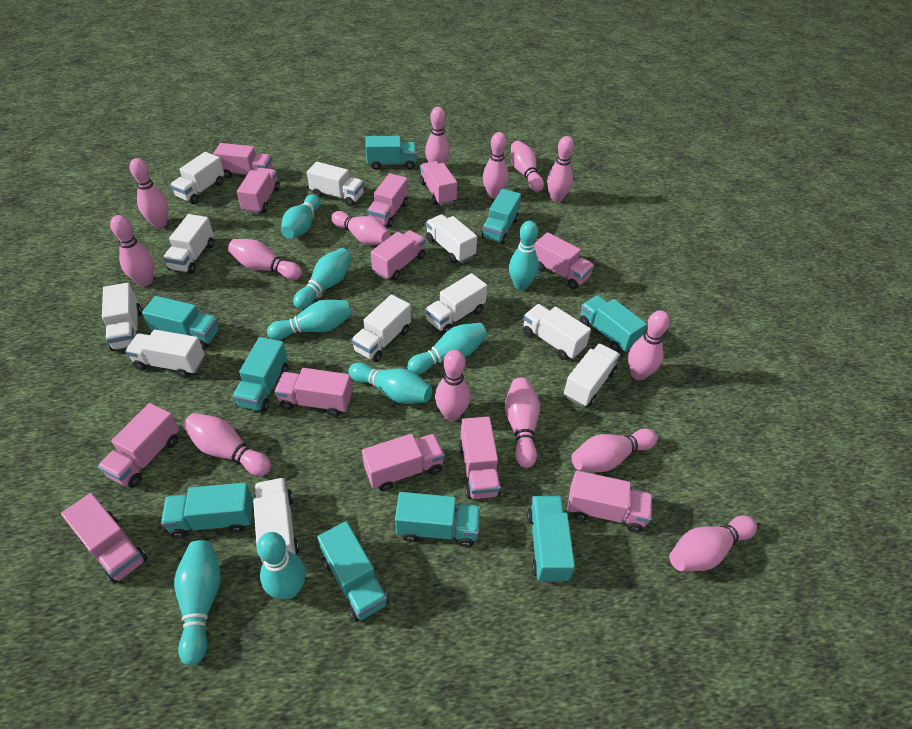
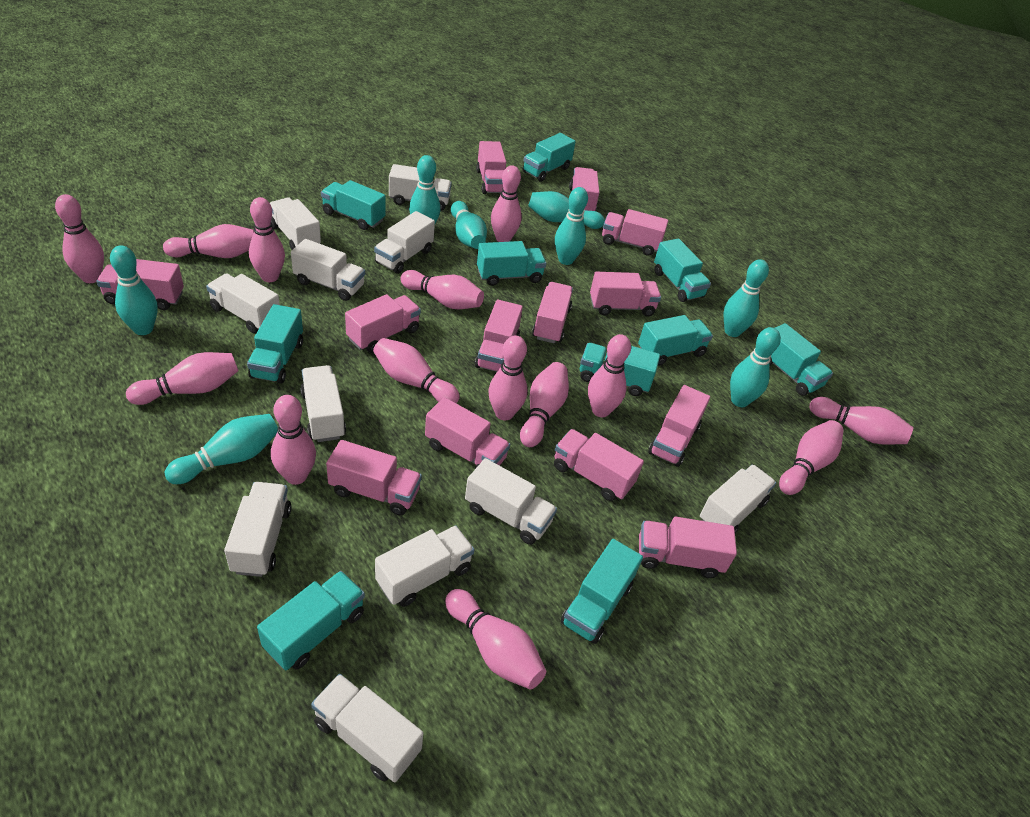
pink truck: 12 -> 13
turquoise truck: 9 -> 10

